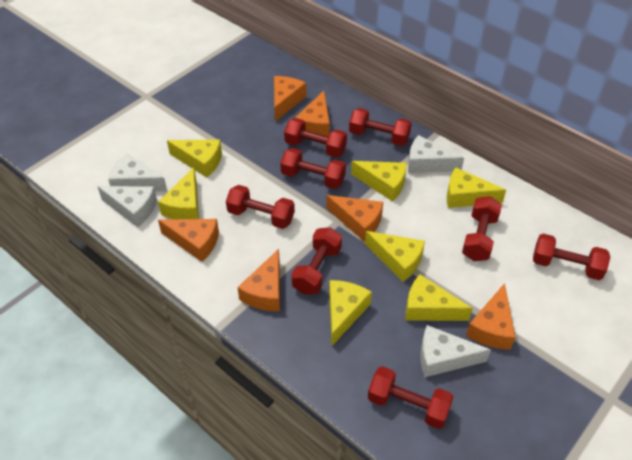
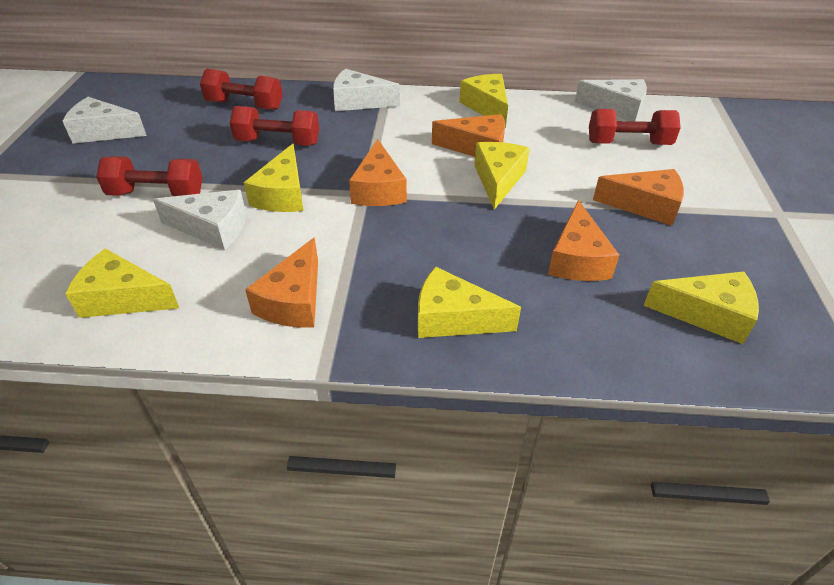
orange cheese: 6 -> 5
red dumbbell: 8 -> 4
yellow cheese: 7 -> 6

